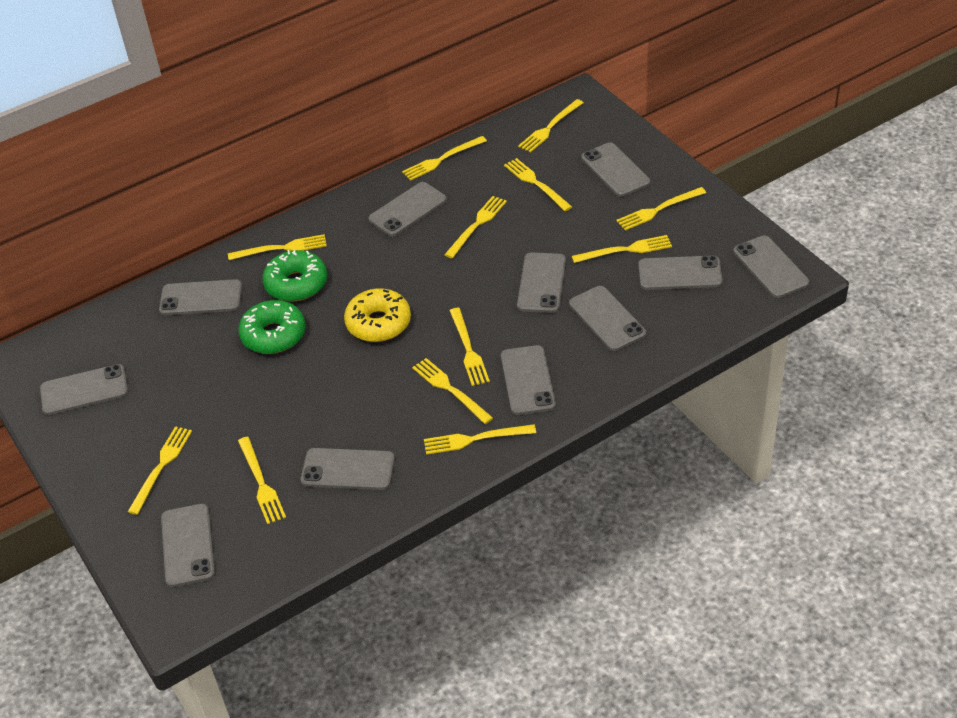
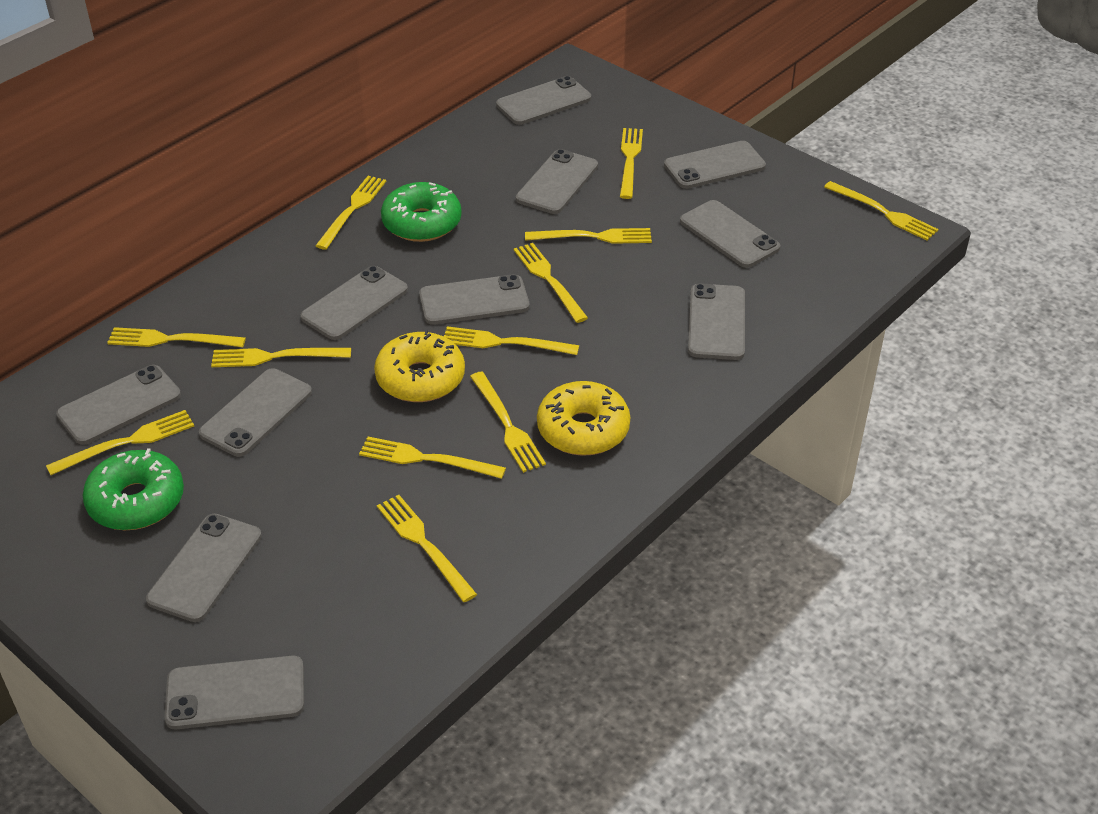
yellow donut: 1 -> 2

